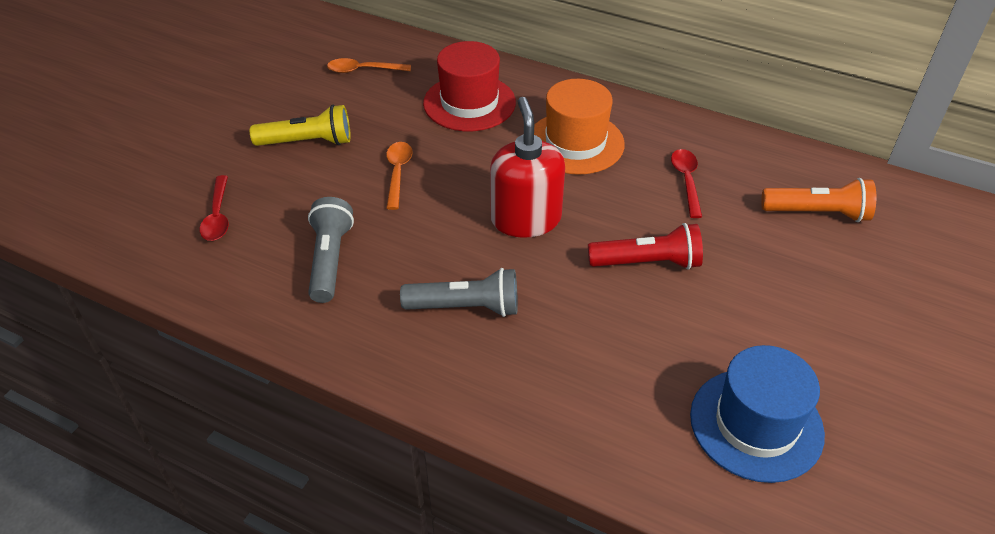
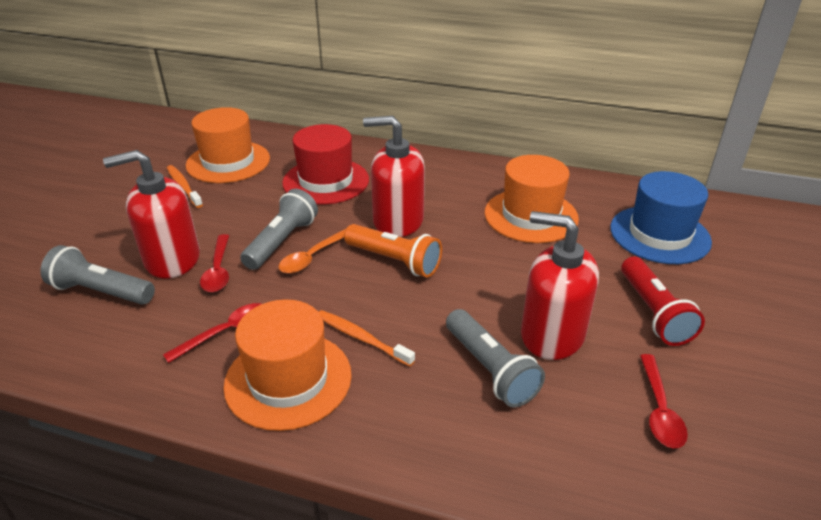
grey flashlight: 2 -> 3
orange hat: 1 -> 3
orange spoon: 2 -> 1
orange toothbrush: 0 -> 2
red soap dispenser: 1 -> 3
red spoon: 2 -> 3
yellow flashlight: 1 -> 0

